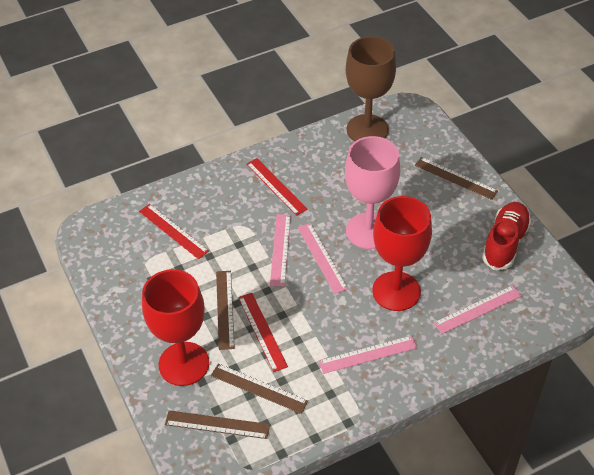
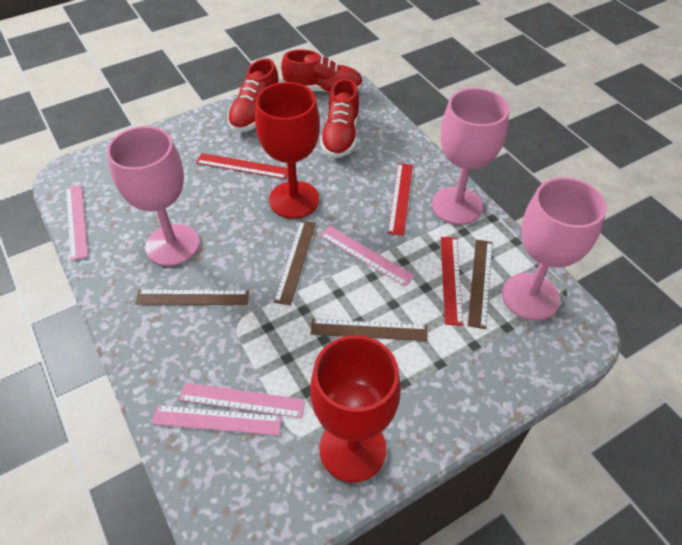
brown goblet: 1 -> 0
pink goblet: 1 -> 3
red shoe: 1 -> 3

